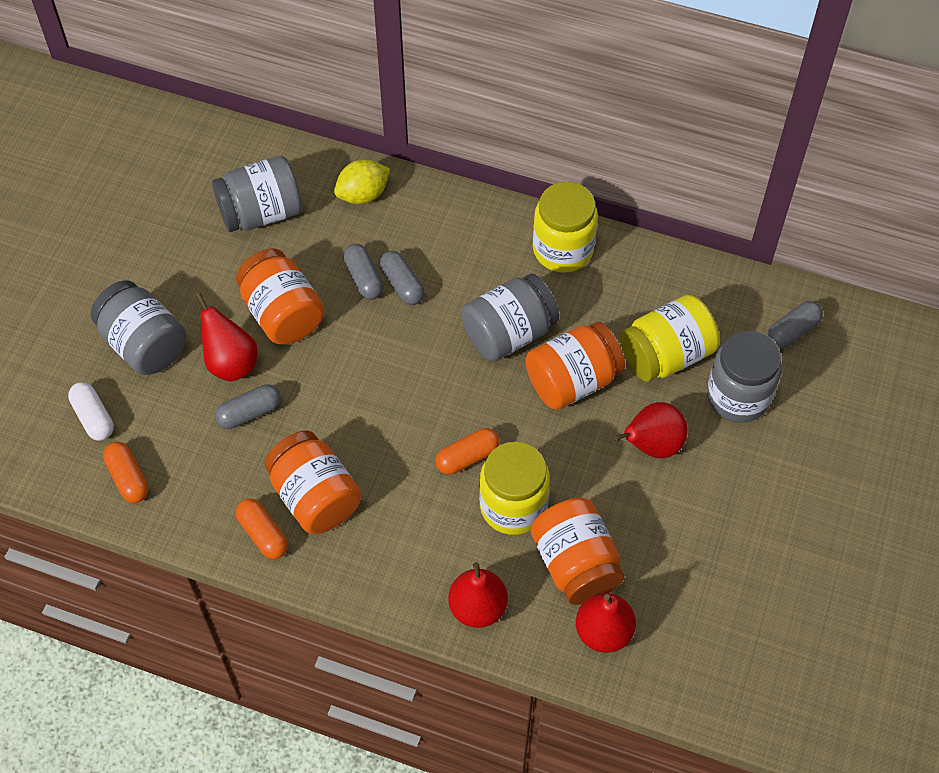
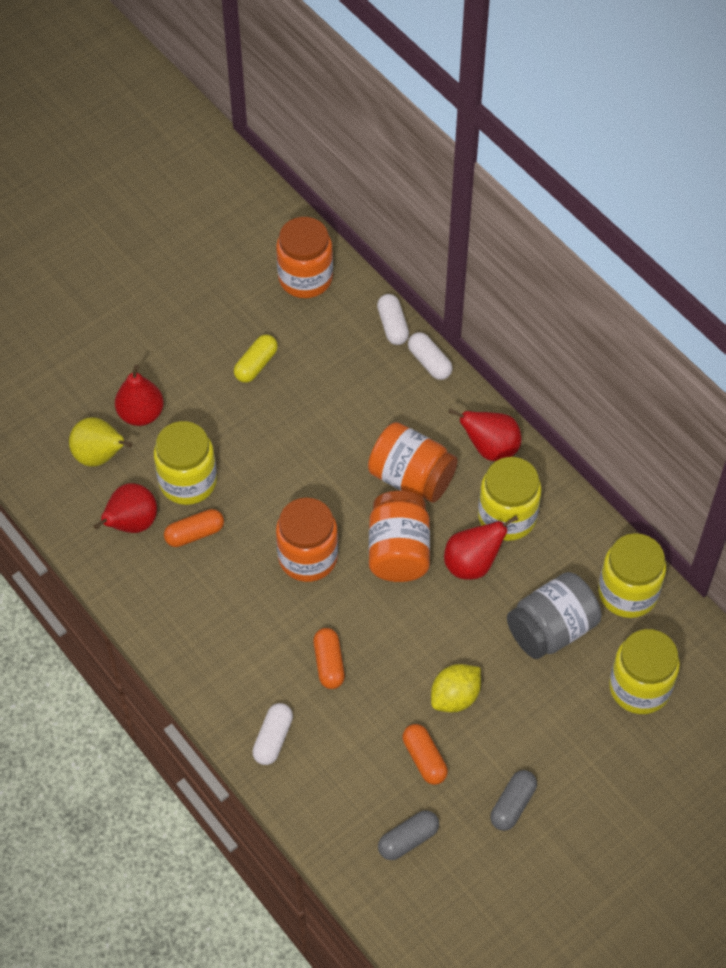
grey capsule: 4 -> 2
grey jar: 4 -> 1
white capsule: 1 -> 3
yellow capsule: 0 -> 1
yellow jar: 3 -> 4
yellow pear: 0 -> 1

